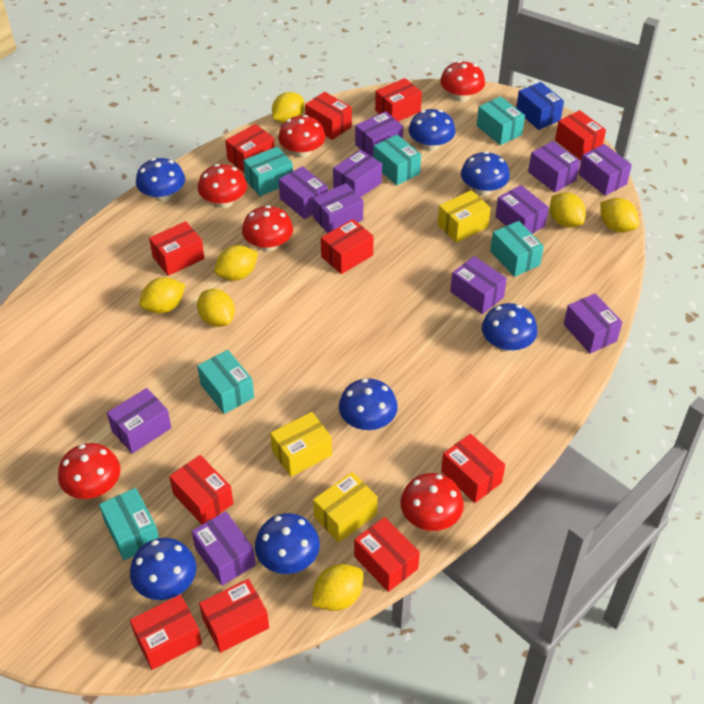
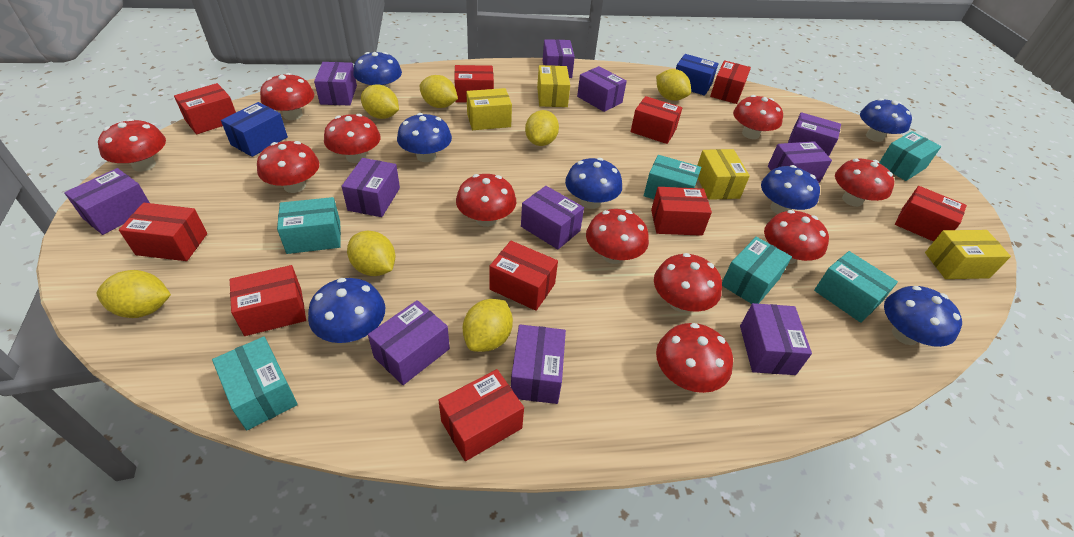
blue box: 1 -> 2
red box: 11 -> 10
red mushroom: 6 -> 11
yellow box: 3 -> 4

